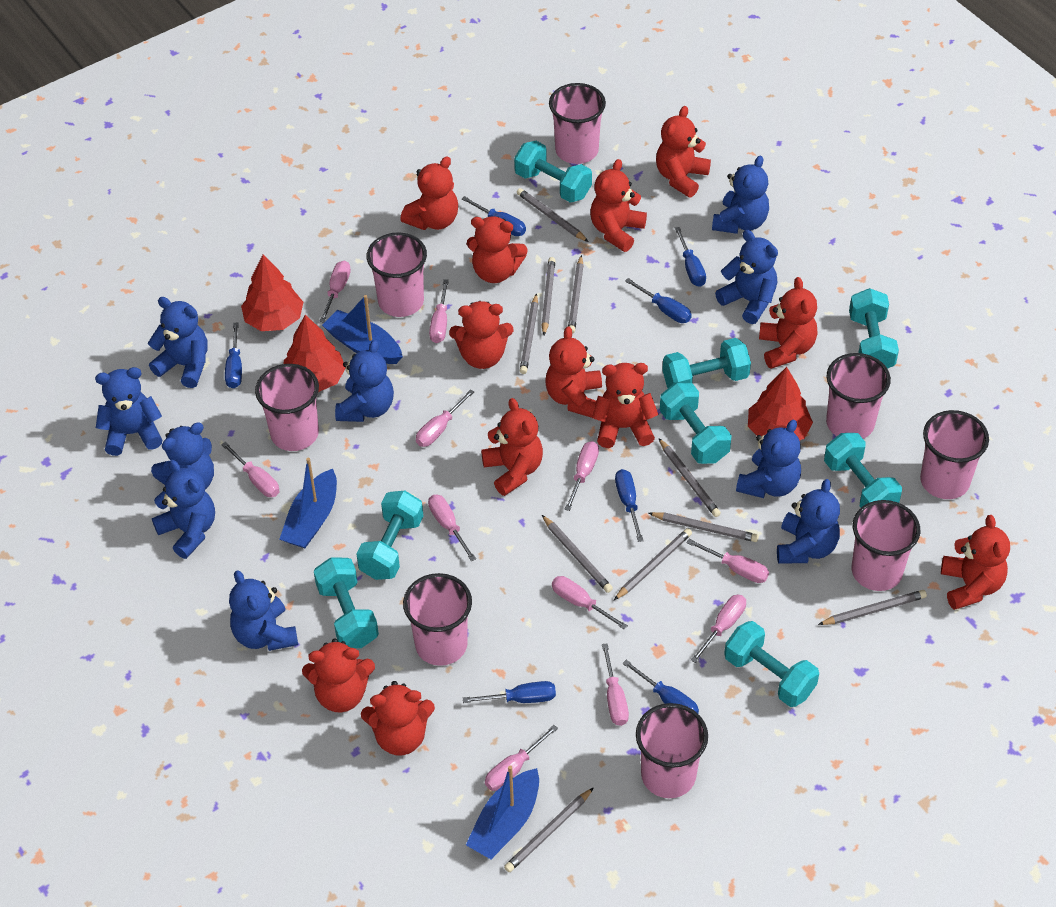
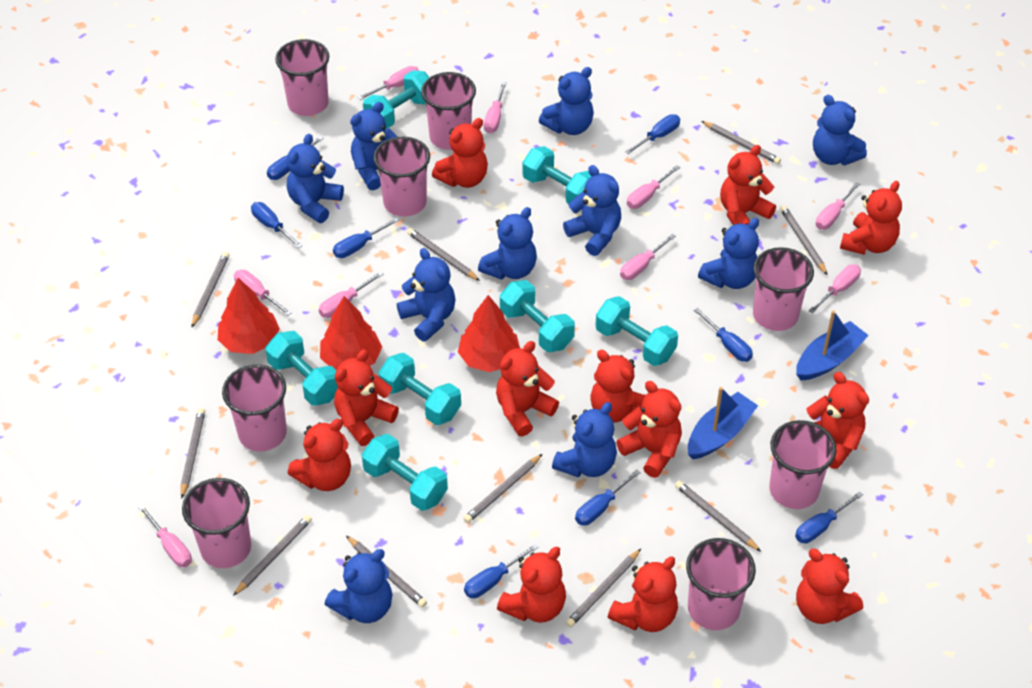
blue boat: 3 -> 2
blue screwdriver: 7 -> 8
pink screwdriver: 11 -> 9
turquoise dumbbell: 8 -> 7

